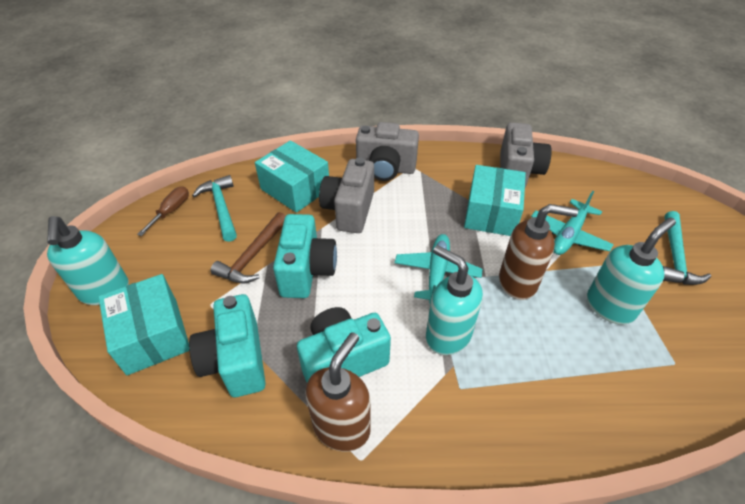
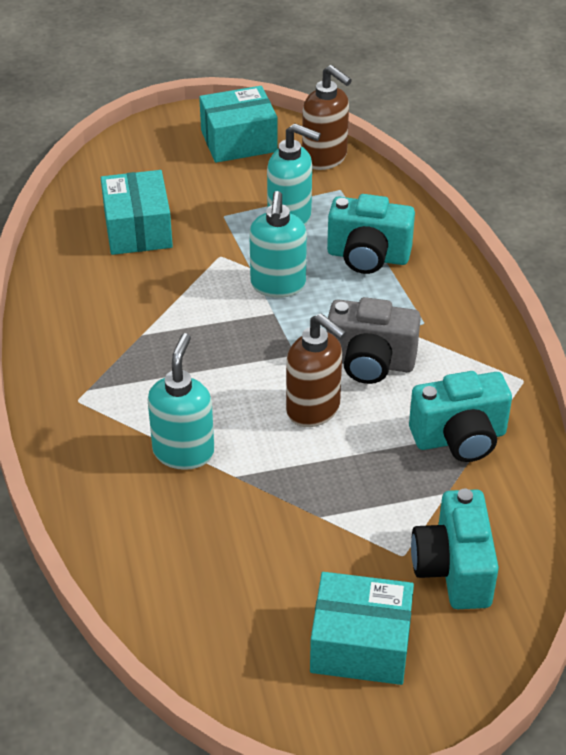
brown hammer: 1 -> 0
brown screwdriver: 1 -> 0
grey camera: 3 -> 1
turquoise hammer: 2 -> 0
turquoise plane: 2 -> 0

